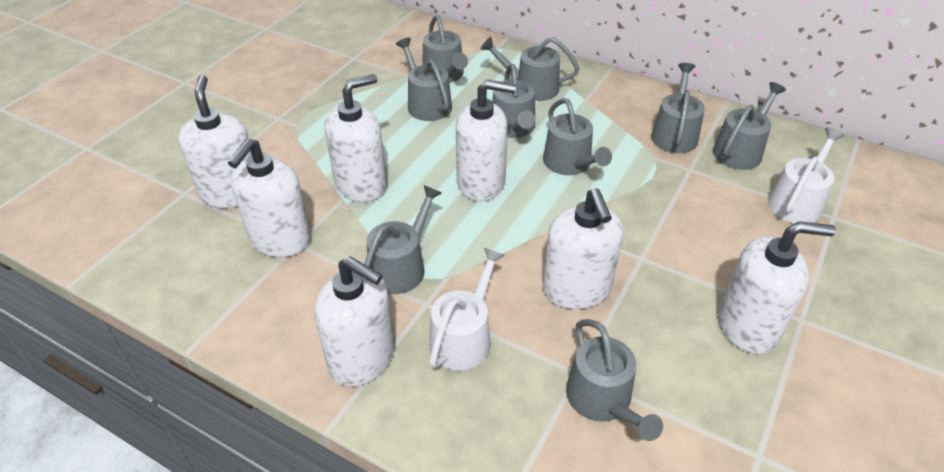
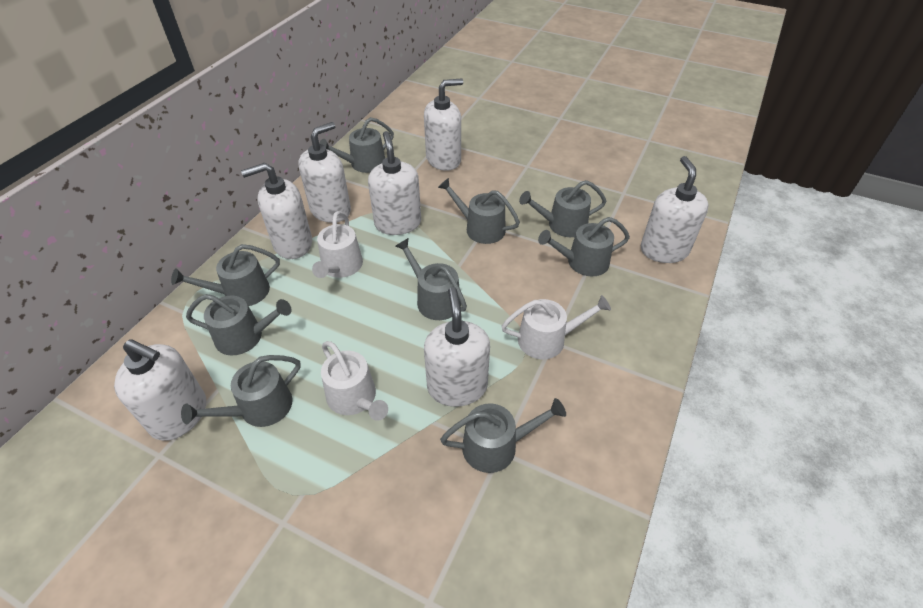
white watering can: 2 -> 3

